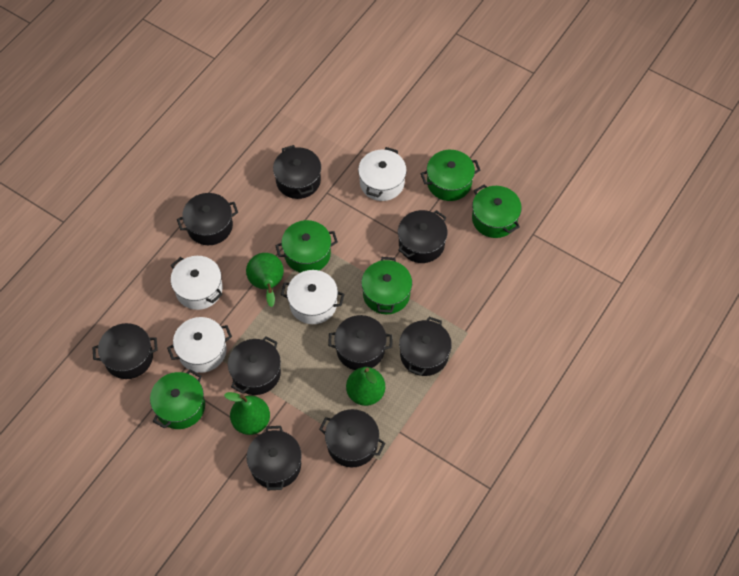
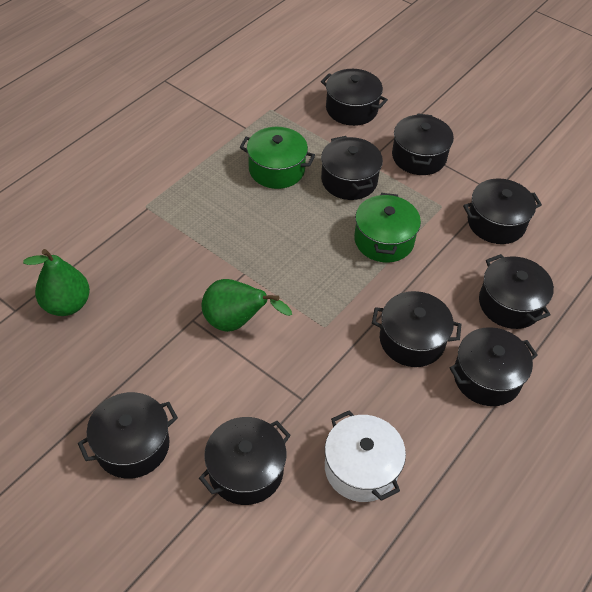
green pear: 3 -> 2
green pot: 5 -> 2
white pot: 4 -> 1

